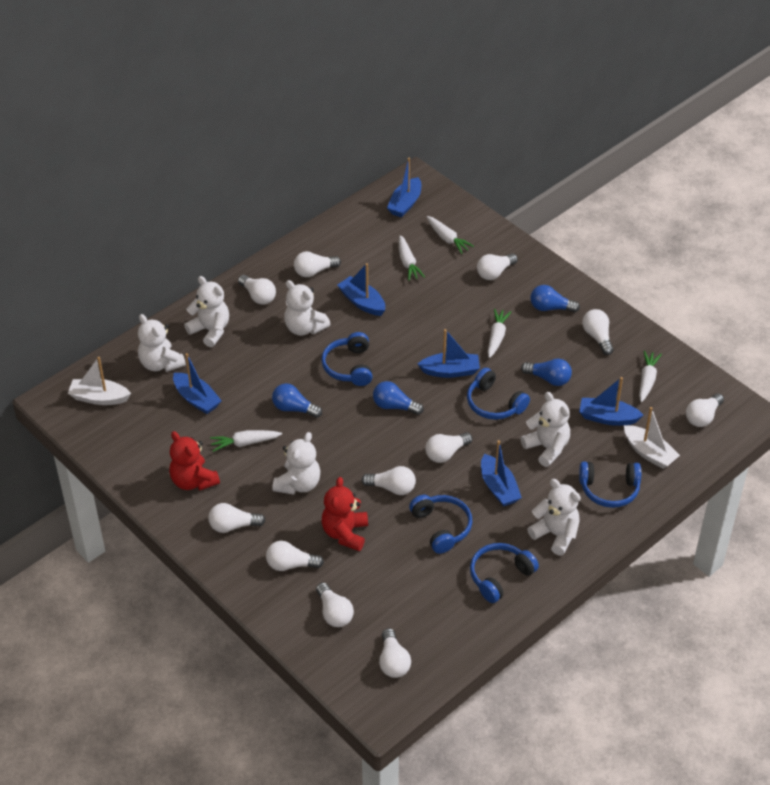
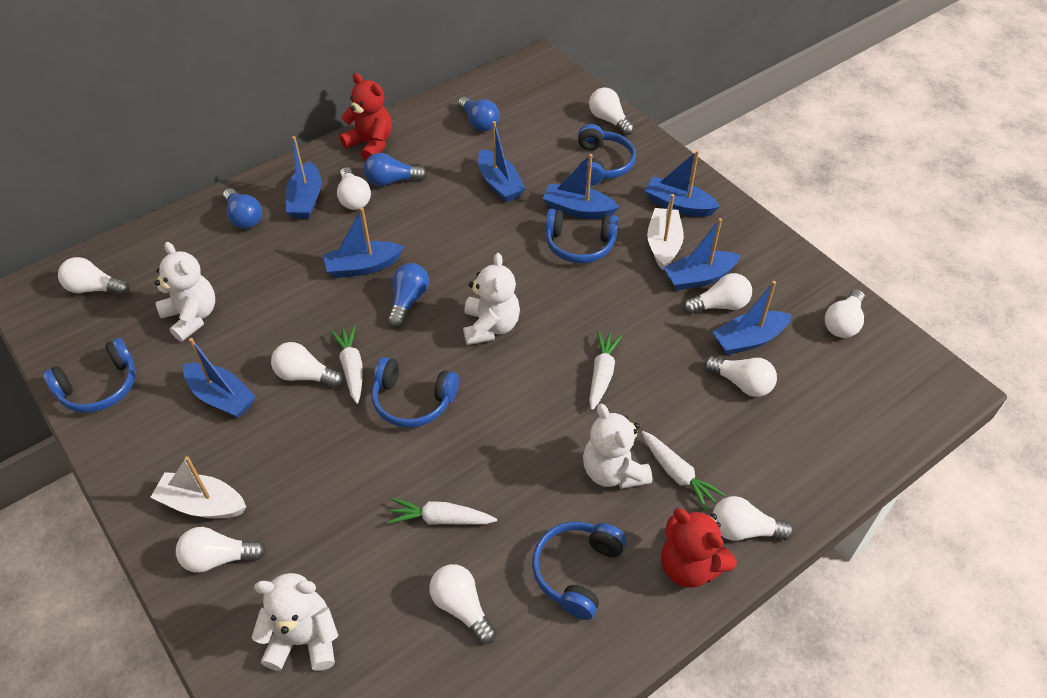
blue boat: 6 -> 8
white carrot: 5 -> 4
white light bulb: 11 -> 10
white teddy bear: 6 -> 4

